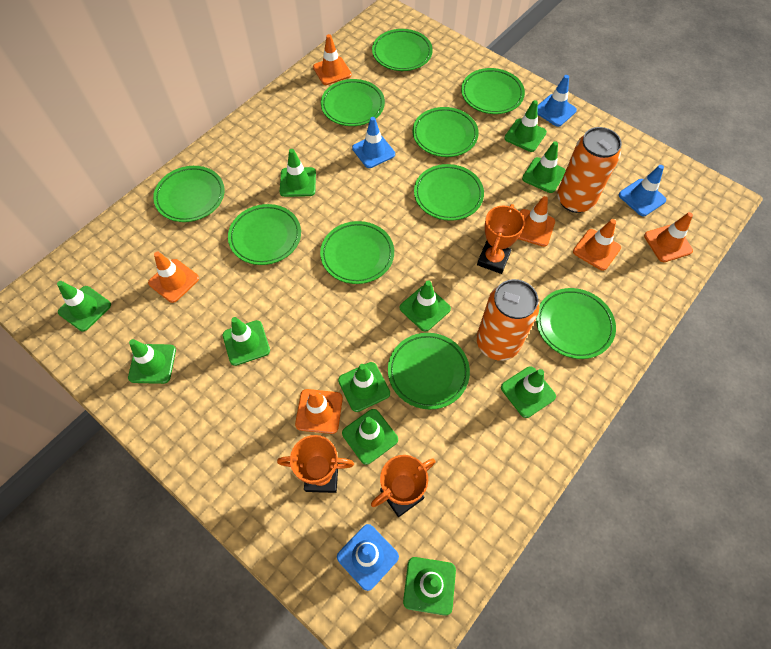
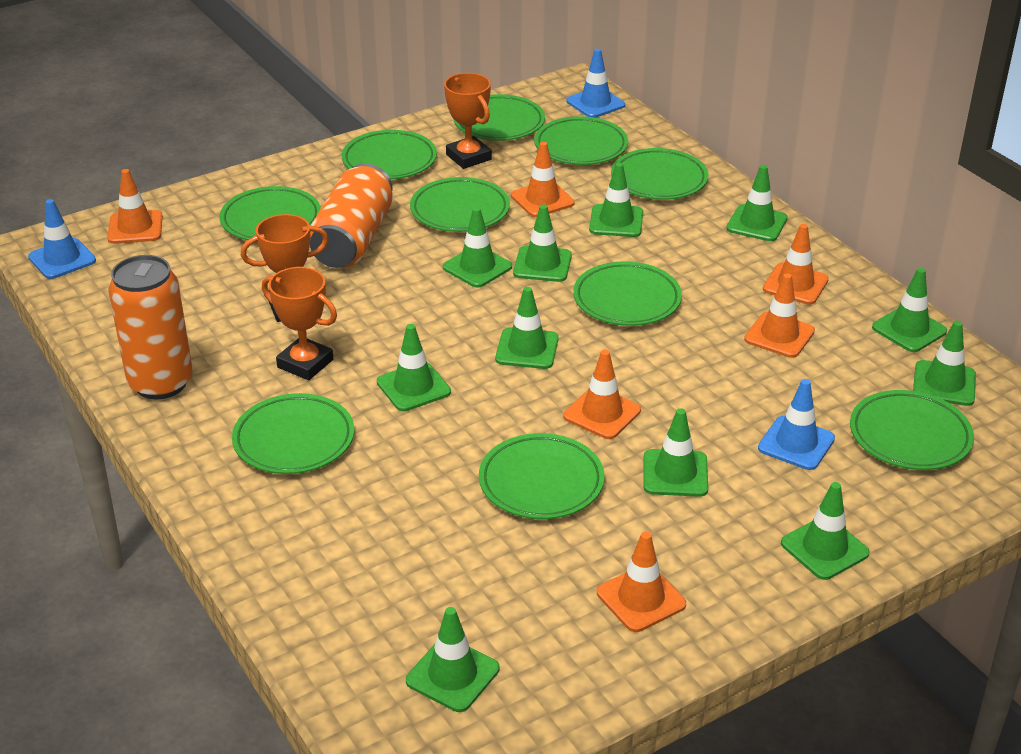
blue traffic cone: 4 -> 3

